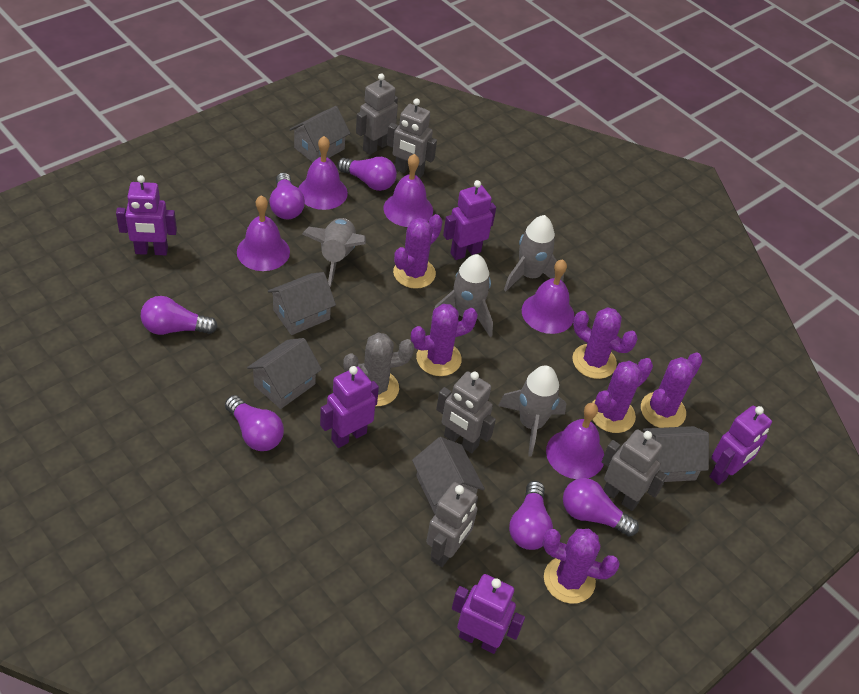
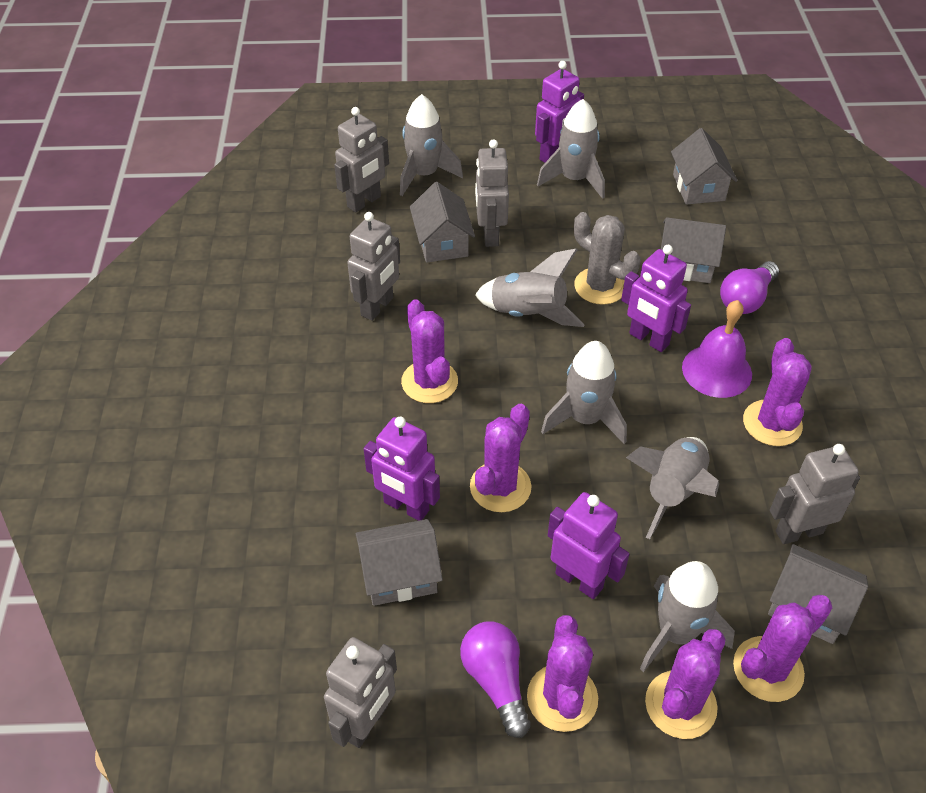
grey rocket: 4 -> 6
purple bell: 5 -> 1
purple light bulb: 6 -> 2
purple robot: 5 -> 4

